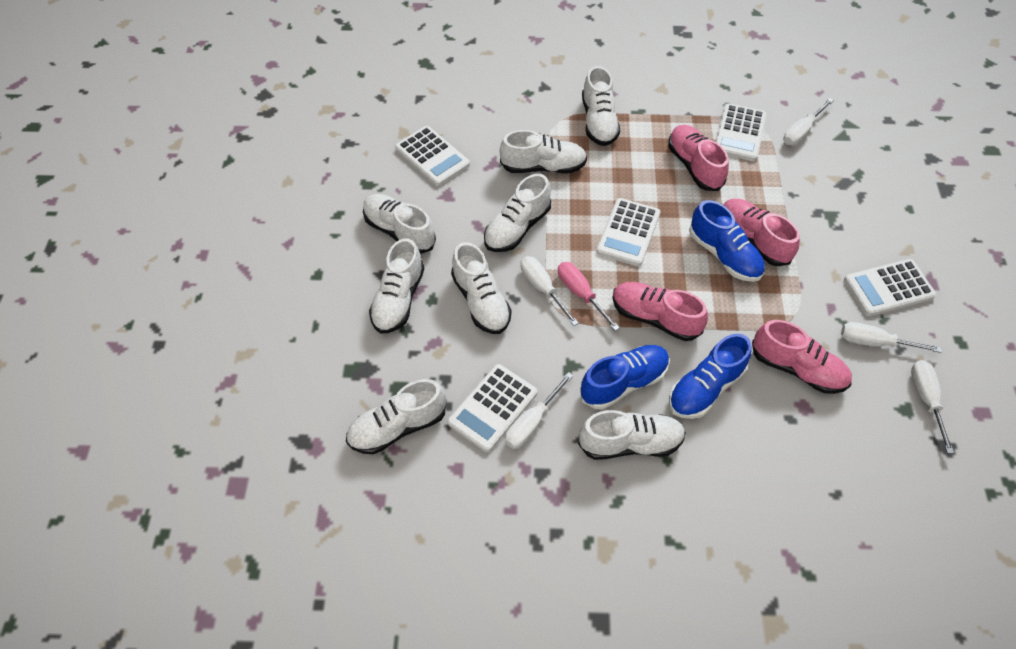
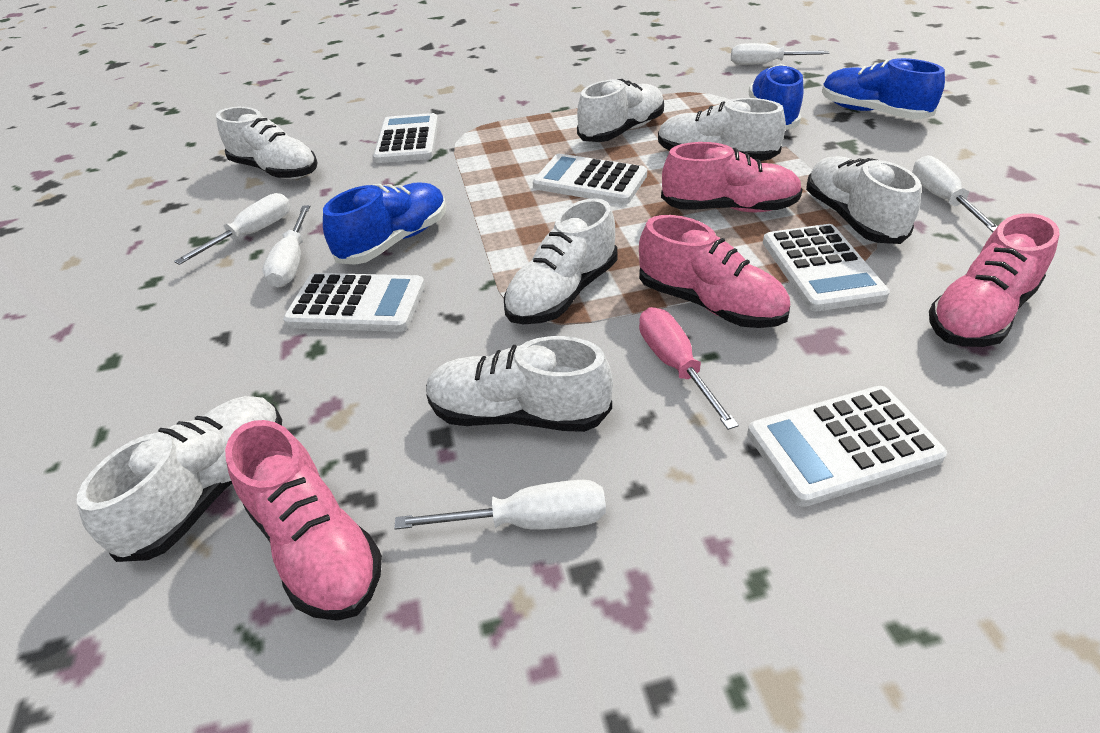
white shoe: 8 -> 7

